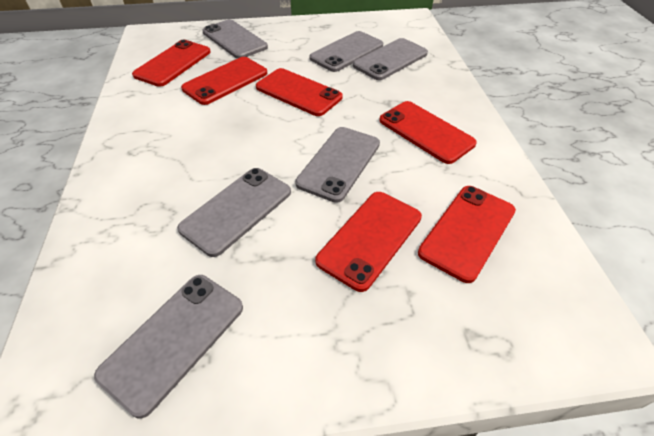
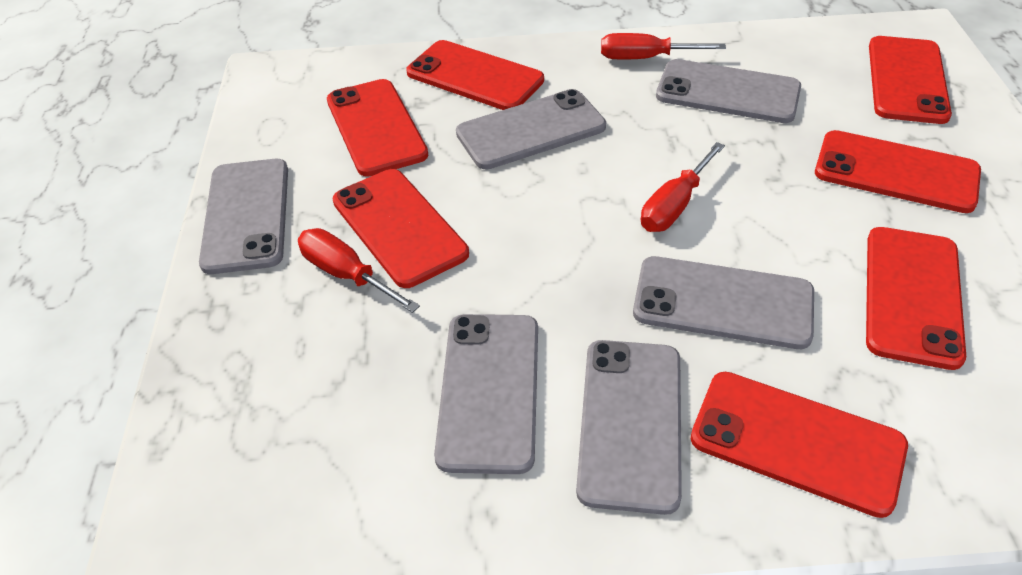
red phone: 6 -> 7
red screwdriver: 0 -> 3

